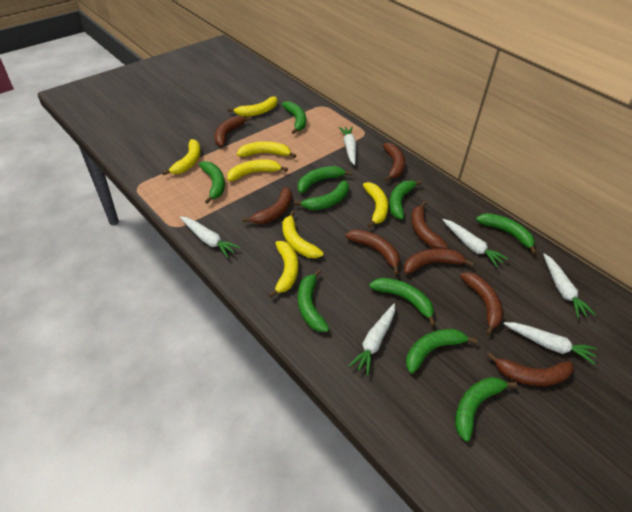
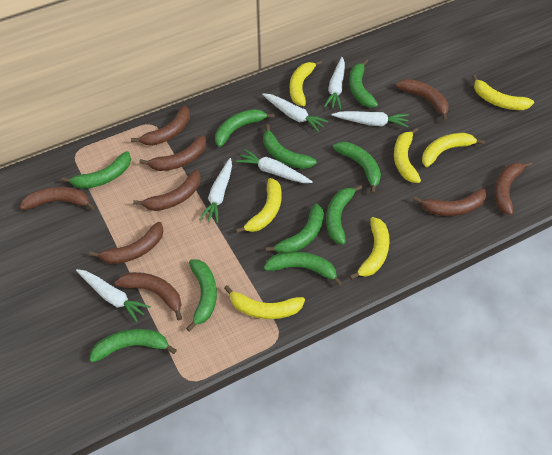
brown banana: 8 -> 9

